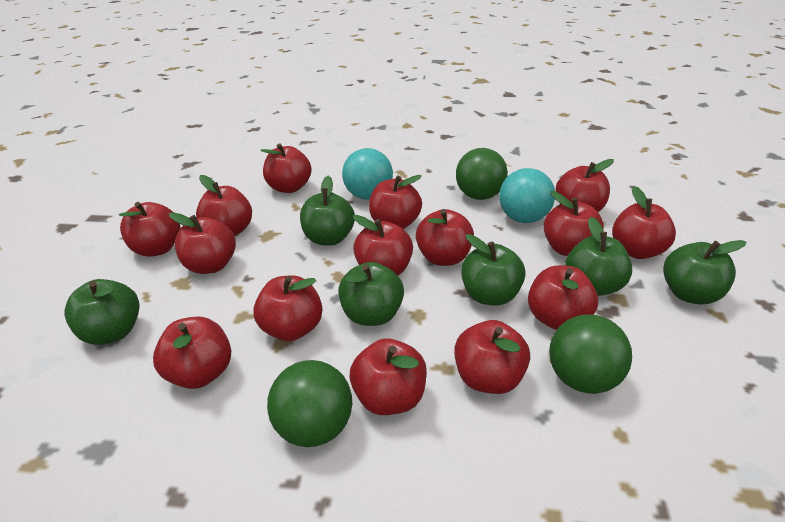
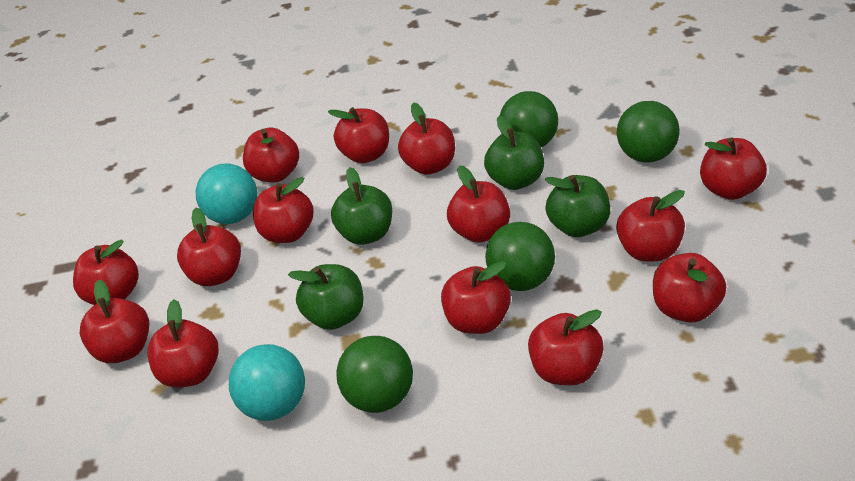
green apple: 6 -> 4
green ball: 3 -> 4
red apple: 15 -> 14

